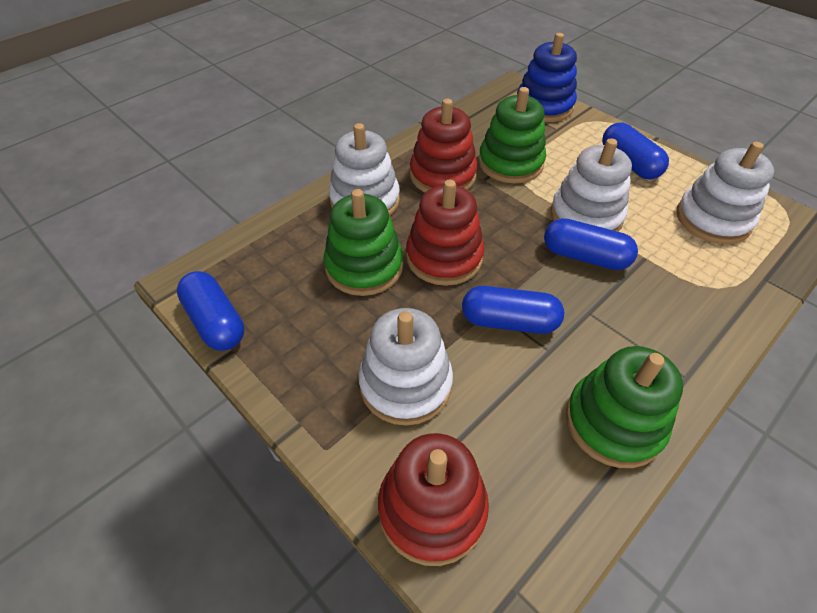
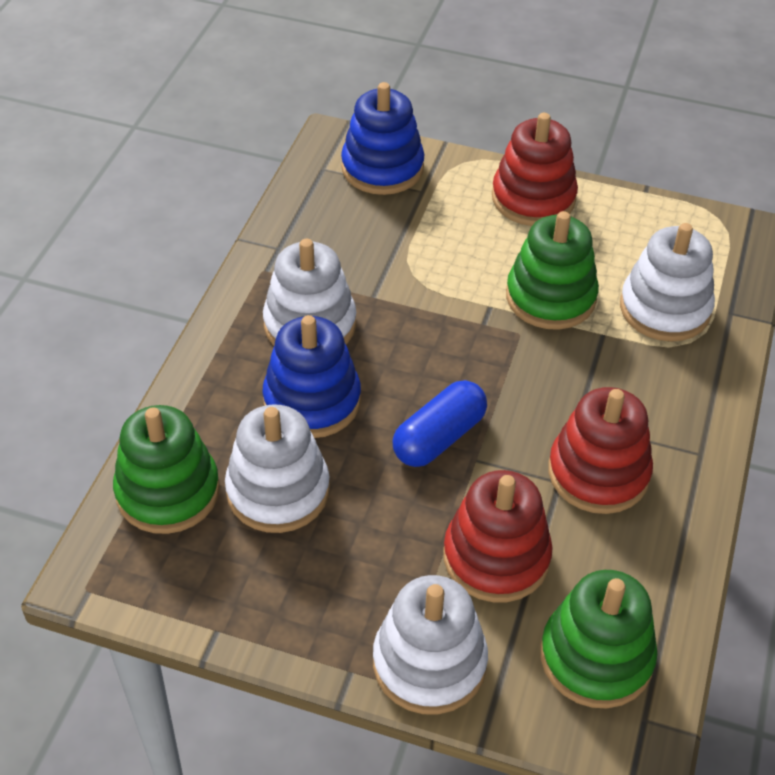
blue capsule: 4 -> 1
blue stacking toy: 1 -> 2

